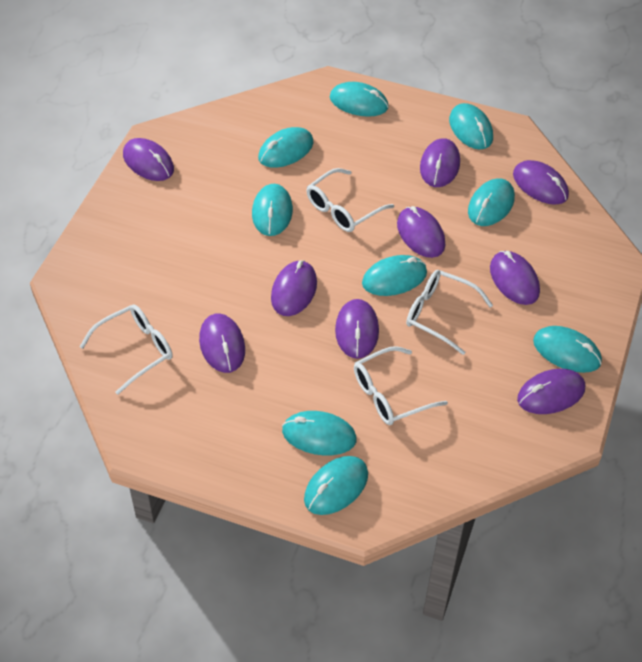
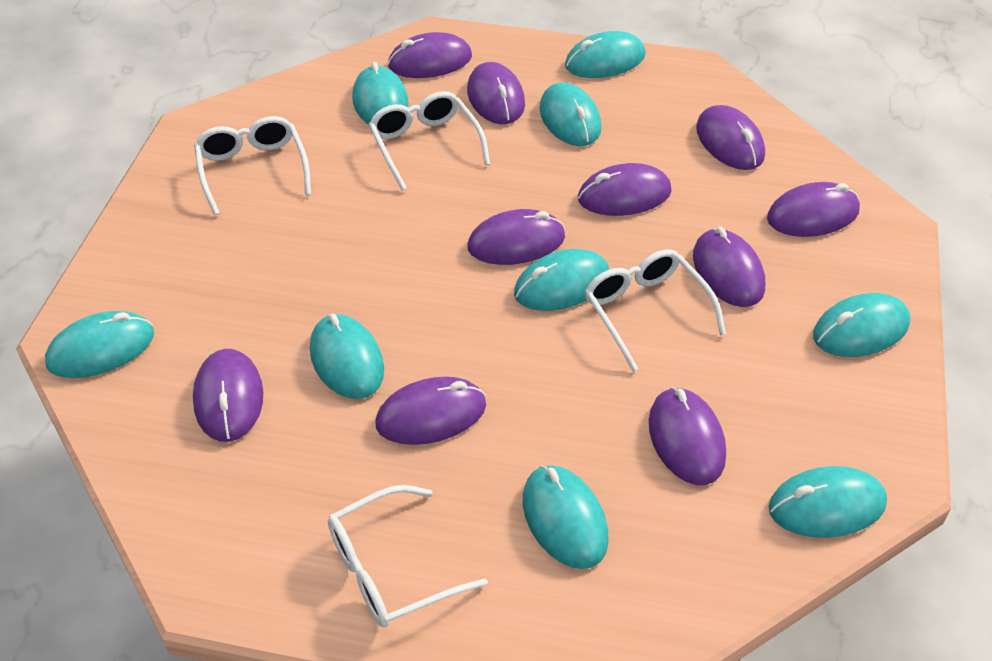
purple mouse: 9 -> 10

